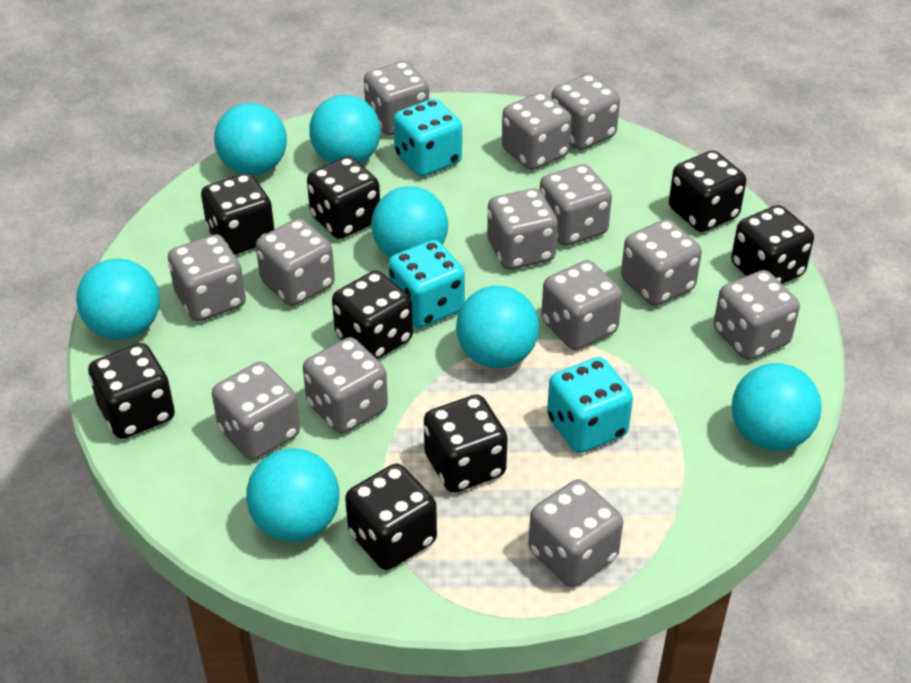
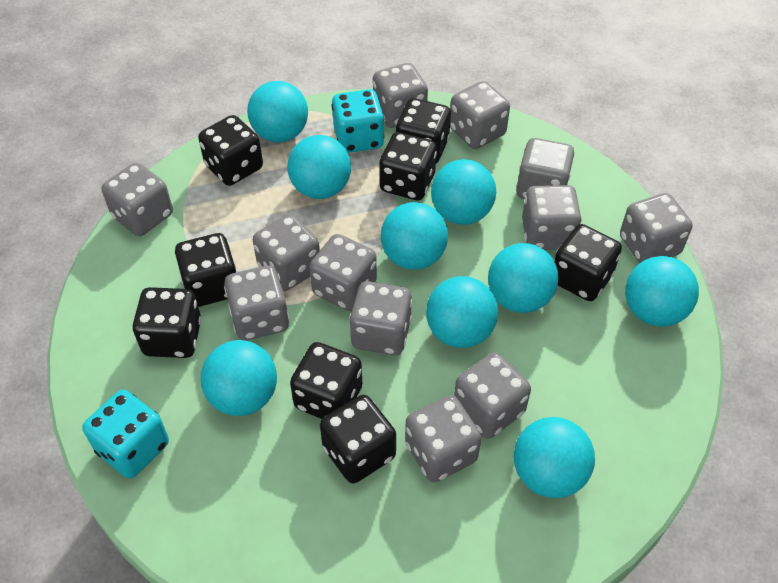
grey dice: 13 -> 12
turquoise ball: 7 -> 9
turquoise dice: 3 -> 2

